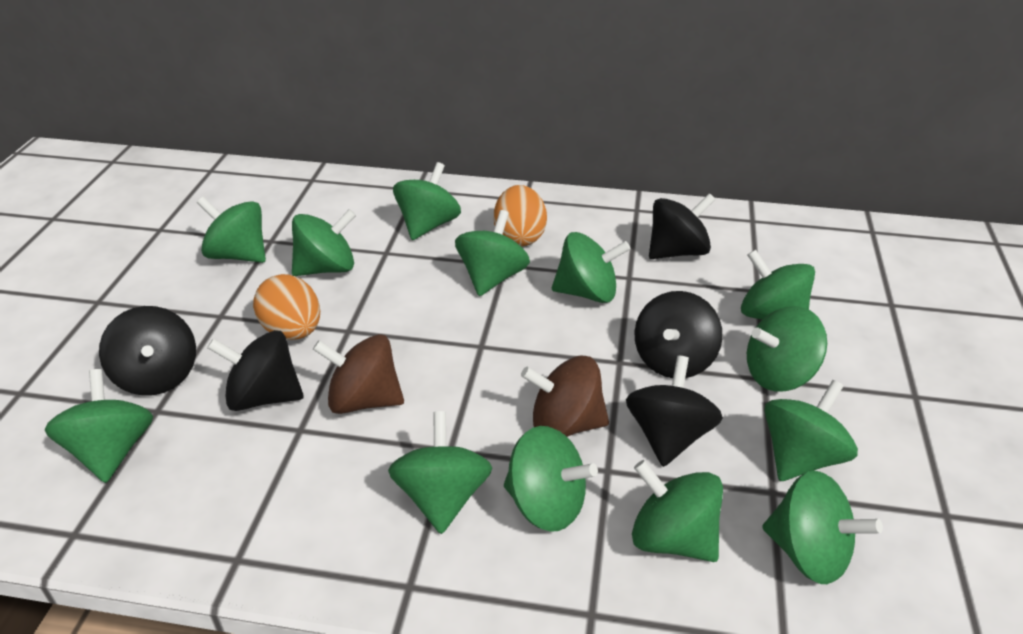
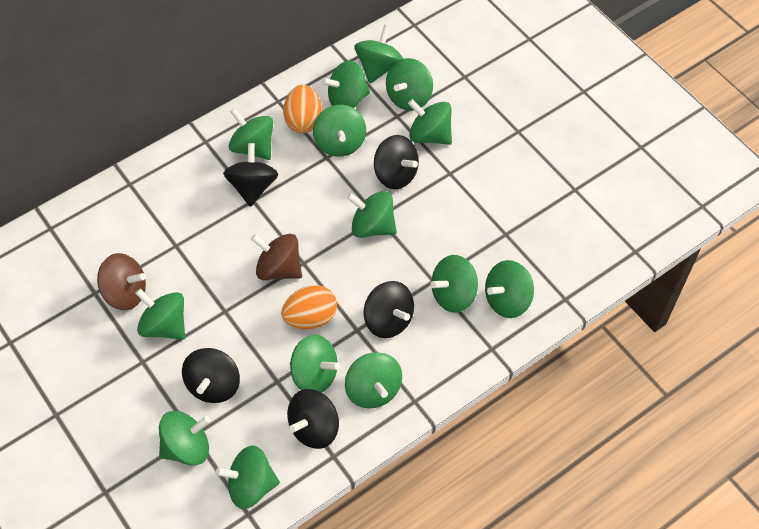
green spinning top: 13 -> 14

